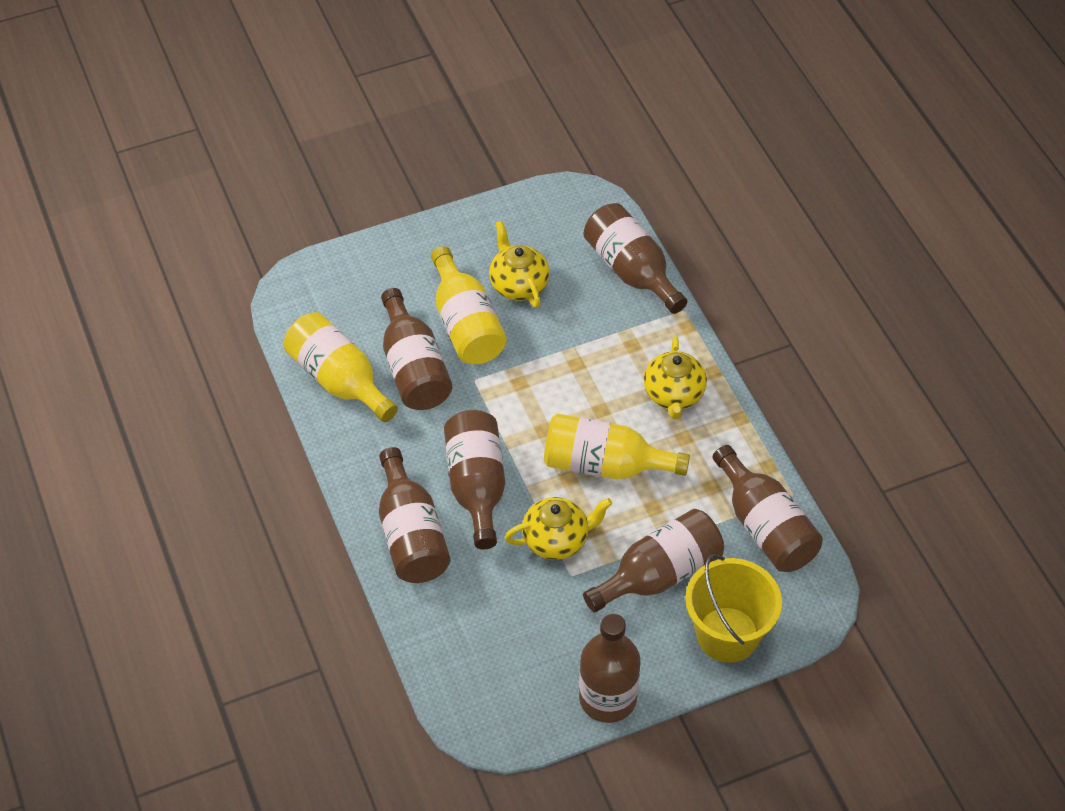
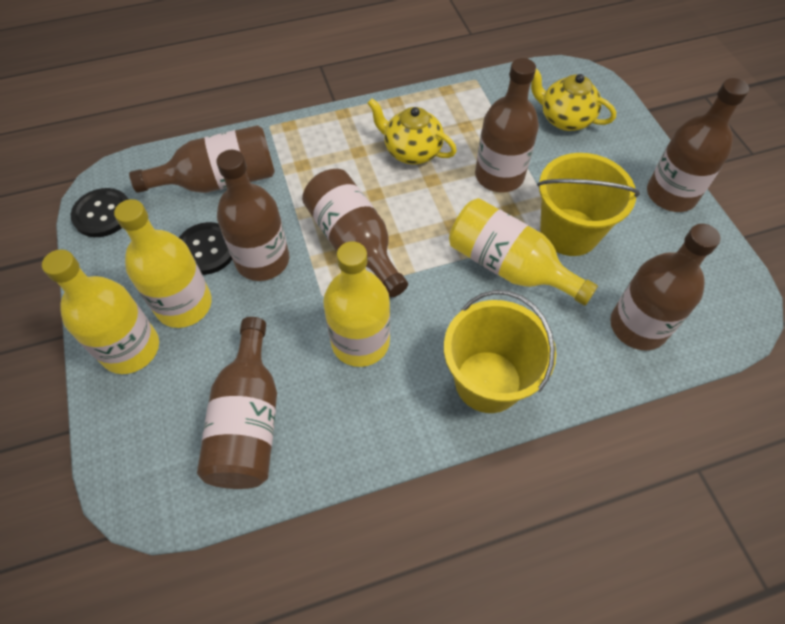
black button: 0 -> 2
yellow bottle: 3 -> 4
yellow bucket: 1 -> 2
yellow teapot: 3 -> 2

